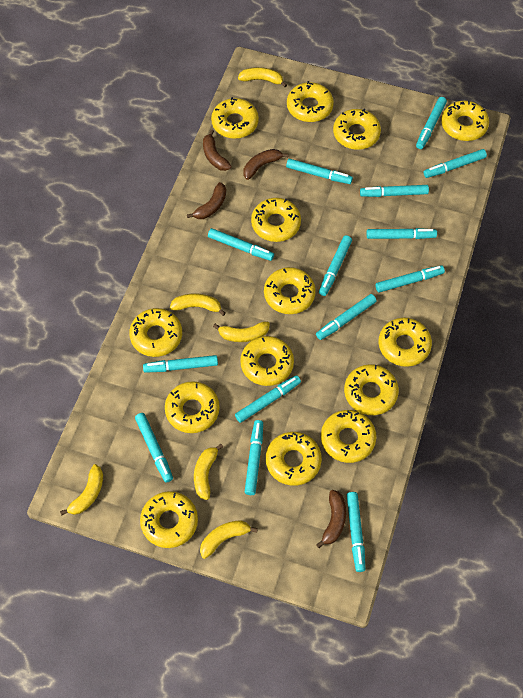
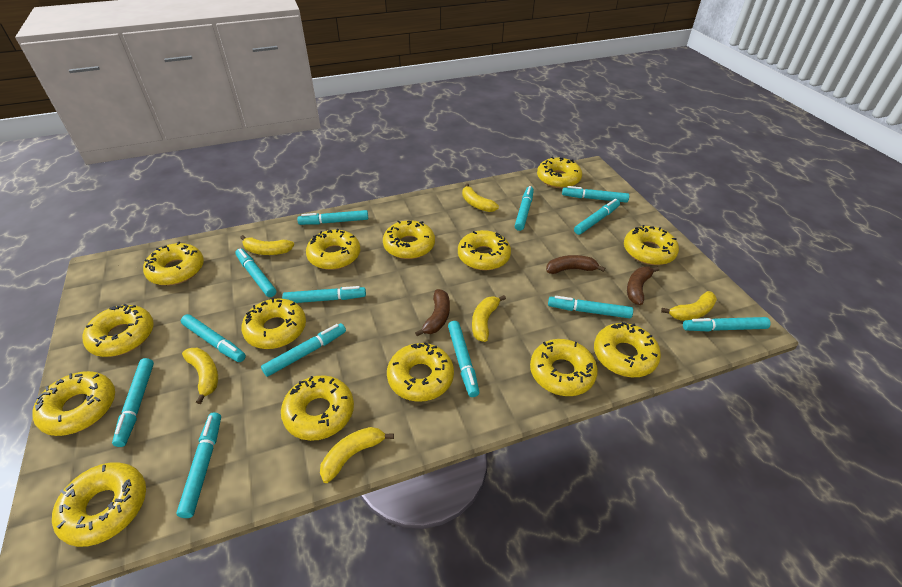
brown banana: 4 -> 3
turquoise marker: 14 -> 13

